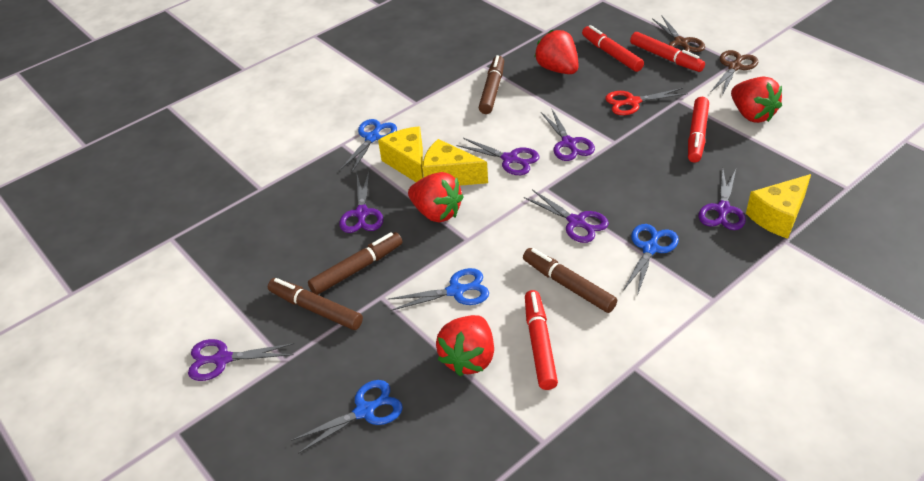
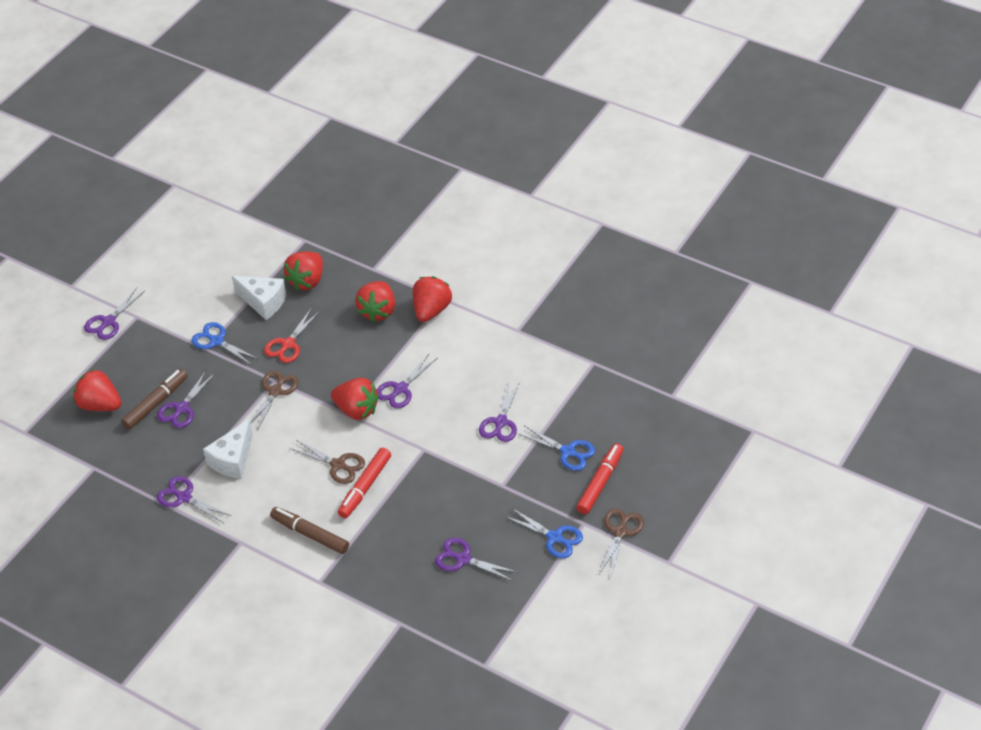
blue scissors: 4 -> 3
brown marker: 4 -> 2
brown scissors: 2 -> 3
red marker: 4 -> 2
red strawberry: 4 -> 5
white cheese: 0 -> 2
yellow cheese: 3 -> 0

